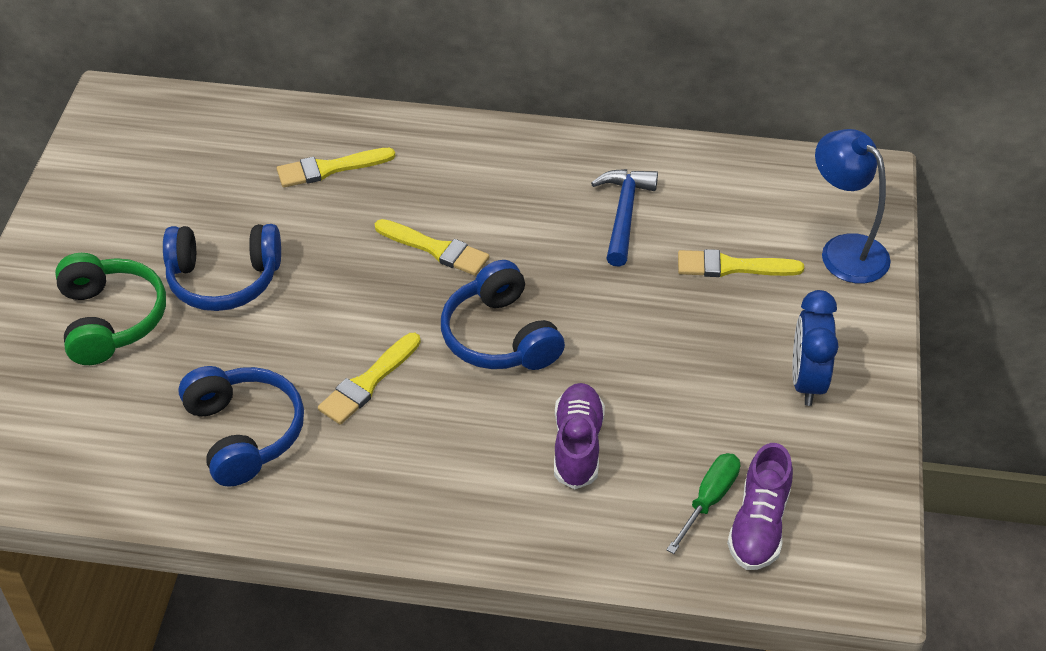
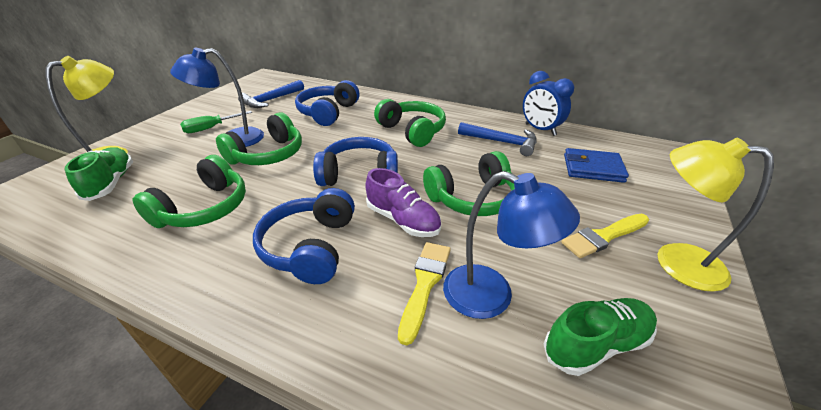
blue hammer: 1 -> 2
blue lamp: 1 -> 2
blue wallet: 0 -> 1
green headphones: 1 -> 4
green shoe: 0 -> 2
purple shoe: 2 -> 1
yellow brush: 4 -> 2
yellow lamp: 0 -> 2

